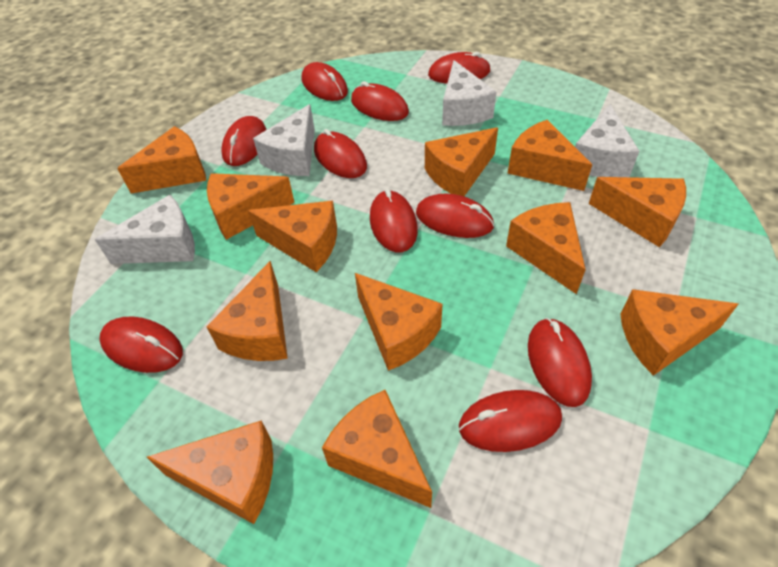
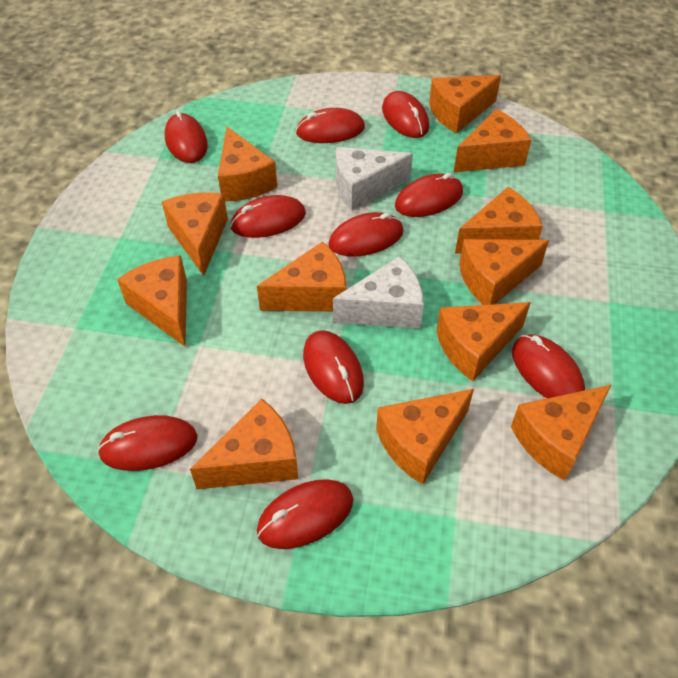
white cheese: 4 -> 2

